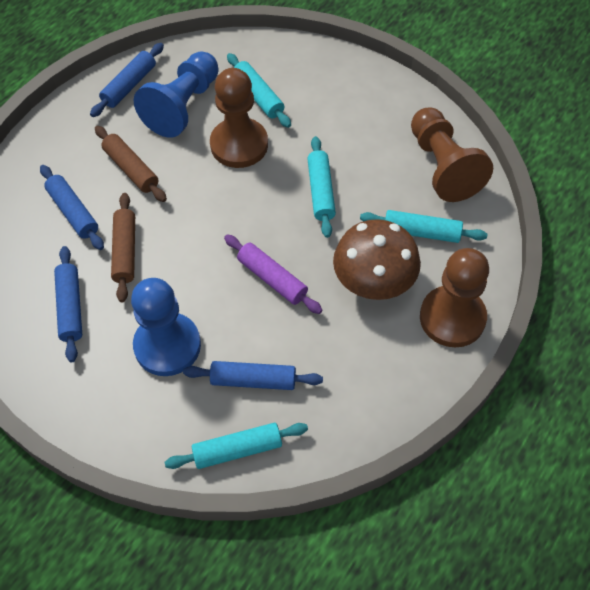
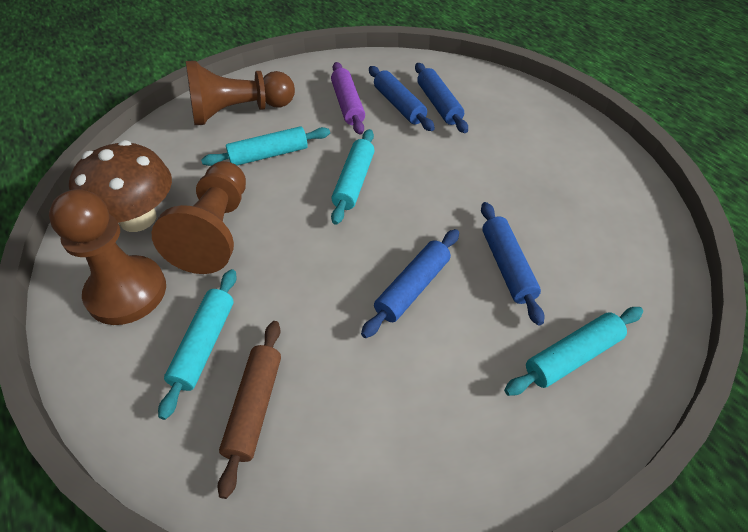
blue pawn: 2 -> 0
brown rolling pin: 2 -> 1

